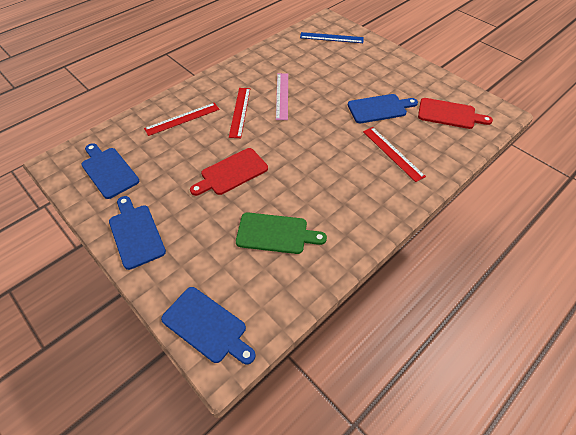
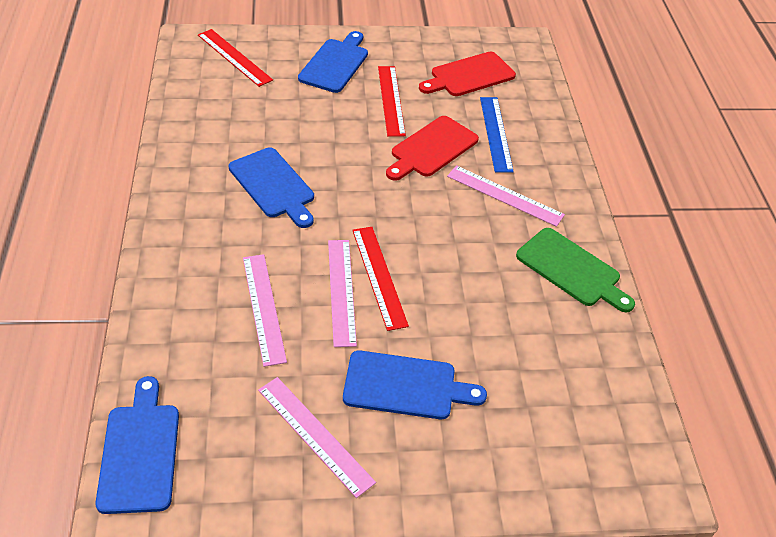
pink ruler: 1 -> 4

